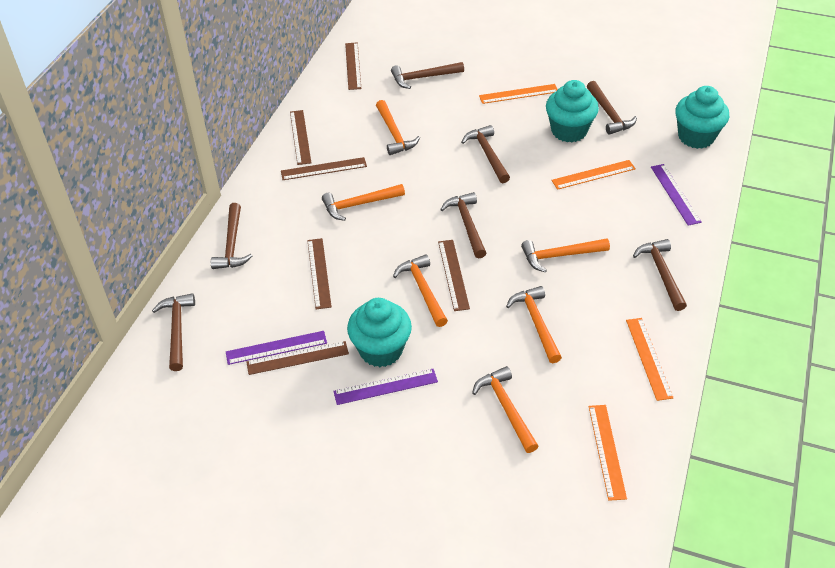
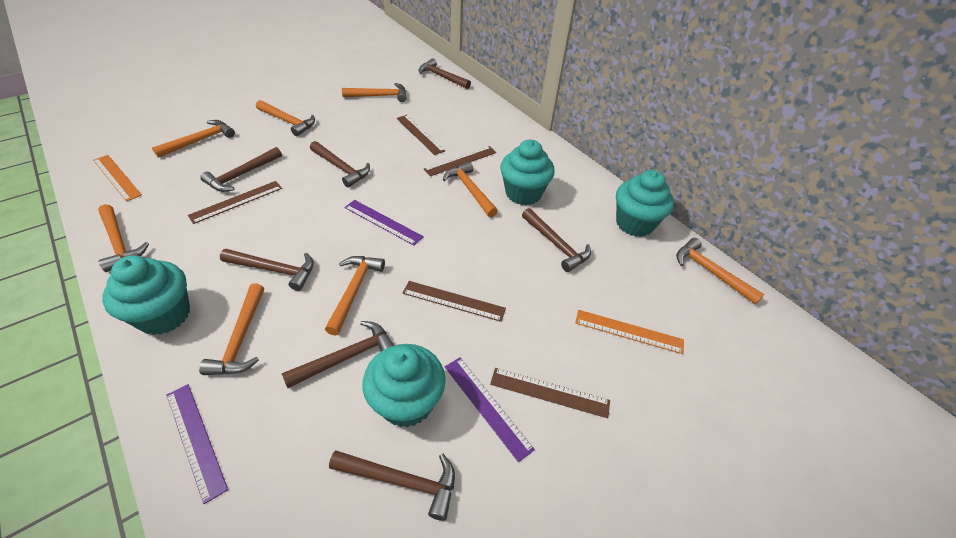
brown ruler: 6 -> 5
orange hammer: 6 -> 8
orange ruler: 4 -> 2
turquoise cupcake: 3 -> 4

